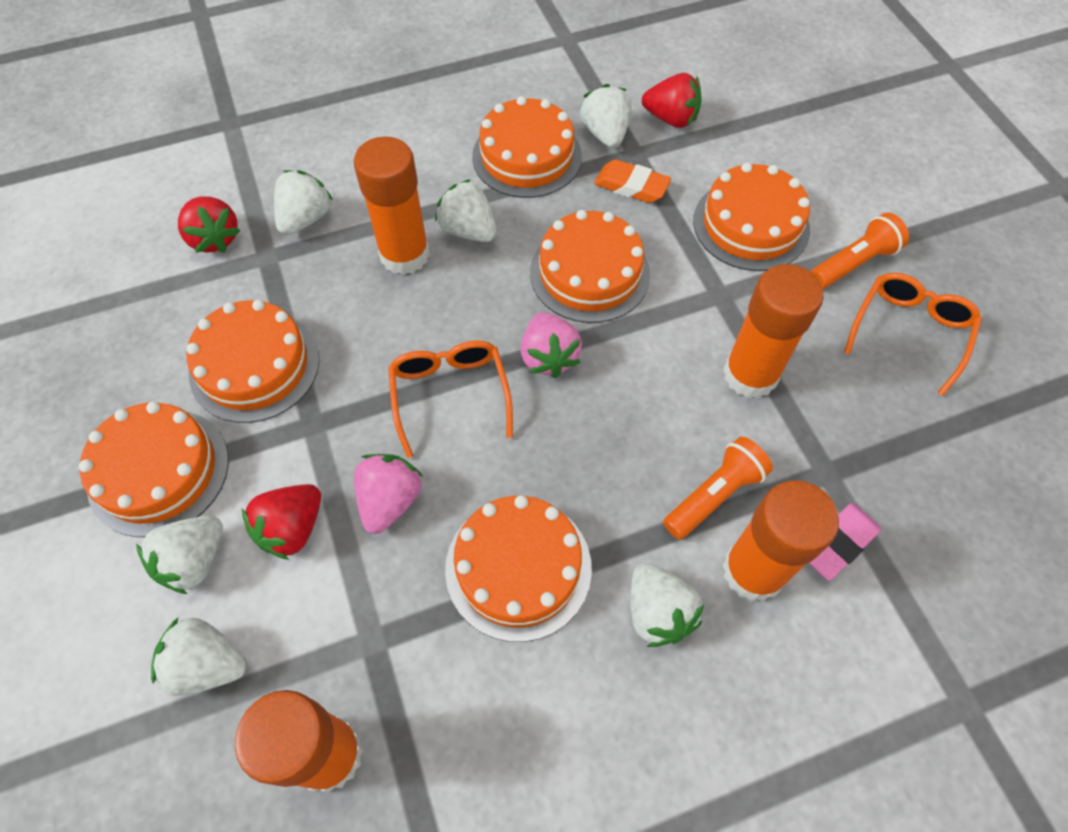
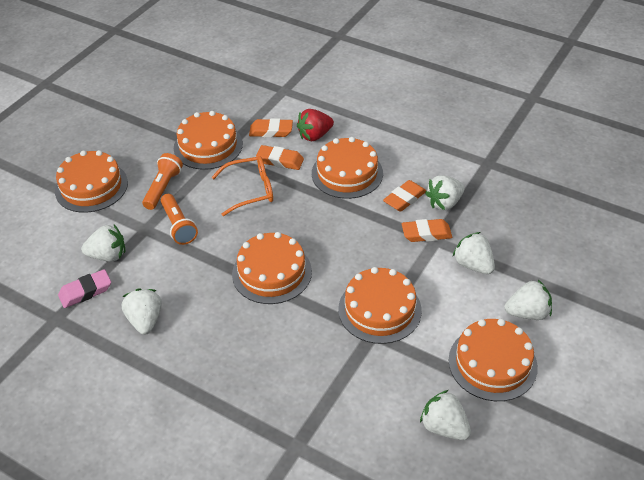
orange eraser: 1 -> 4
orange glasses: 2 -> 1
orange glue stick: 4 -> 0
pink strawberry: 2 -> 0
red strawberry: 3 -> 1

